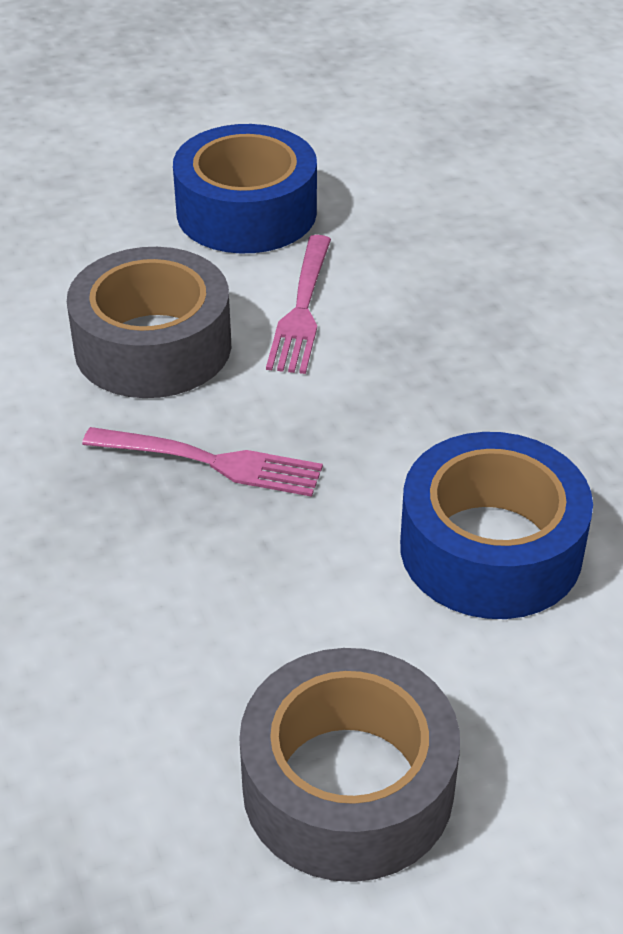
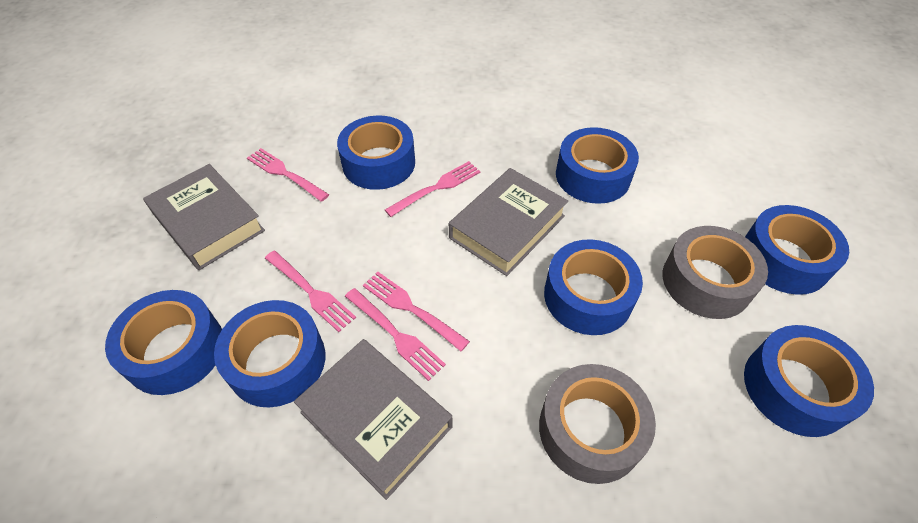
blue tape: 2 -> 7
grey book: 0 -> 3
pink fork: 2 -> 5

